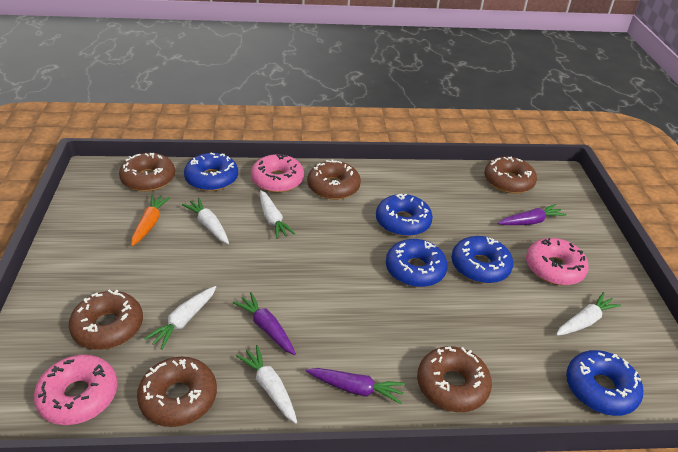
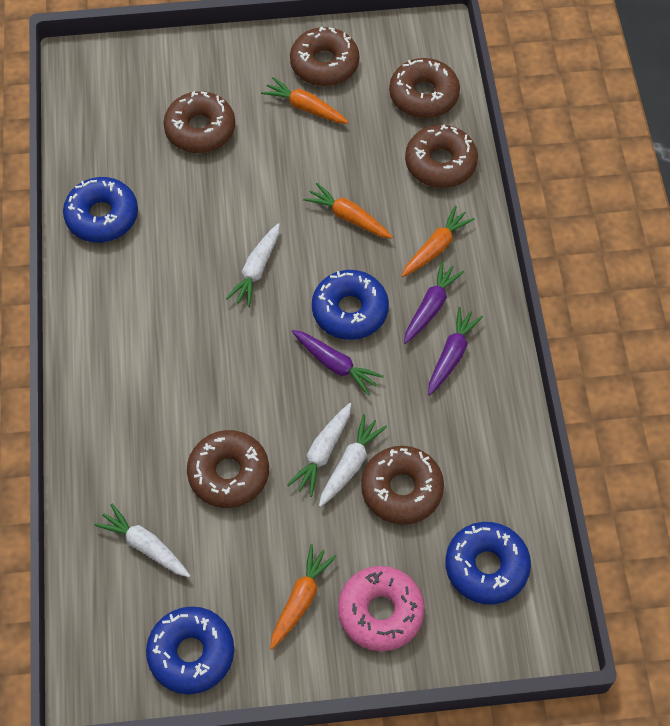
blue donut: 5 -> 4
orange carrot: 1 -> 4
pink donut: 3 -> 1
white carrot: 5 -> 4

